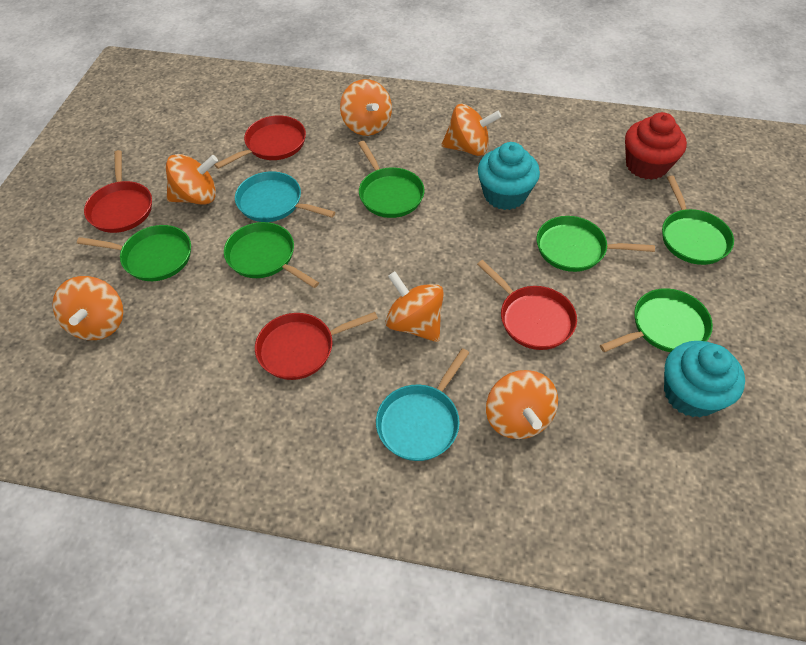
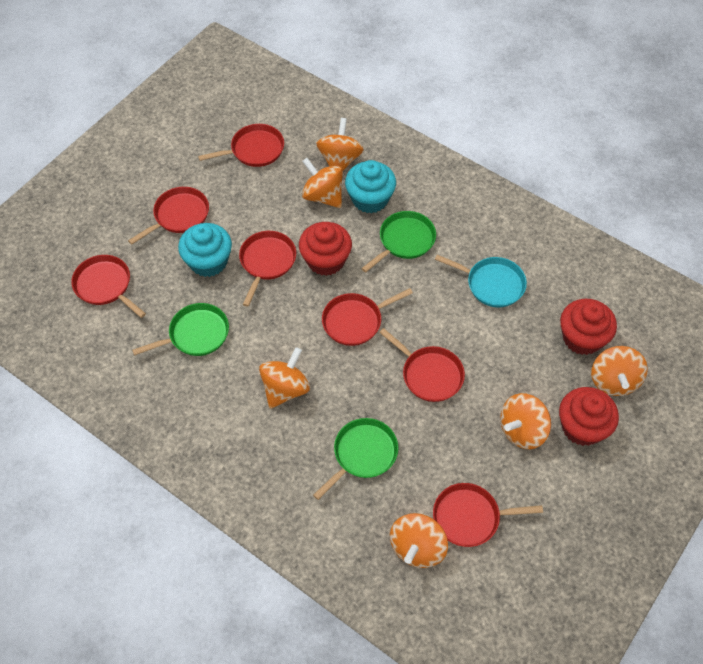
green pan: 6 -> 3
red cupcake: 1 -> 3
red pan: 4 -> 7
turquoise pan: 2 -> 1

